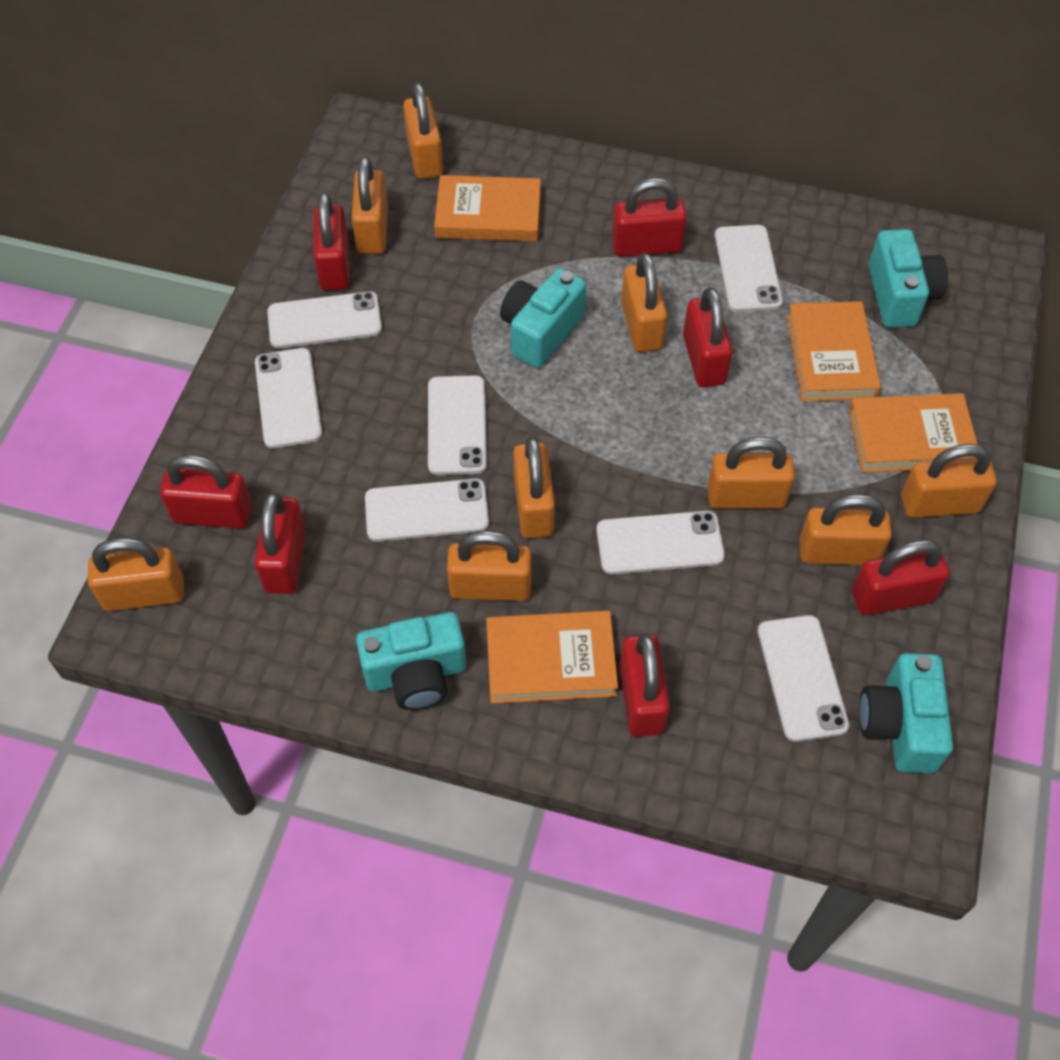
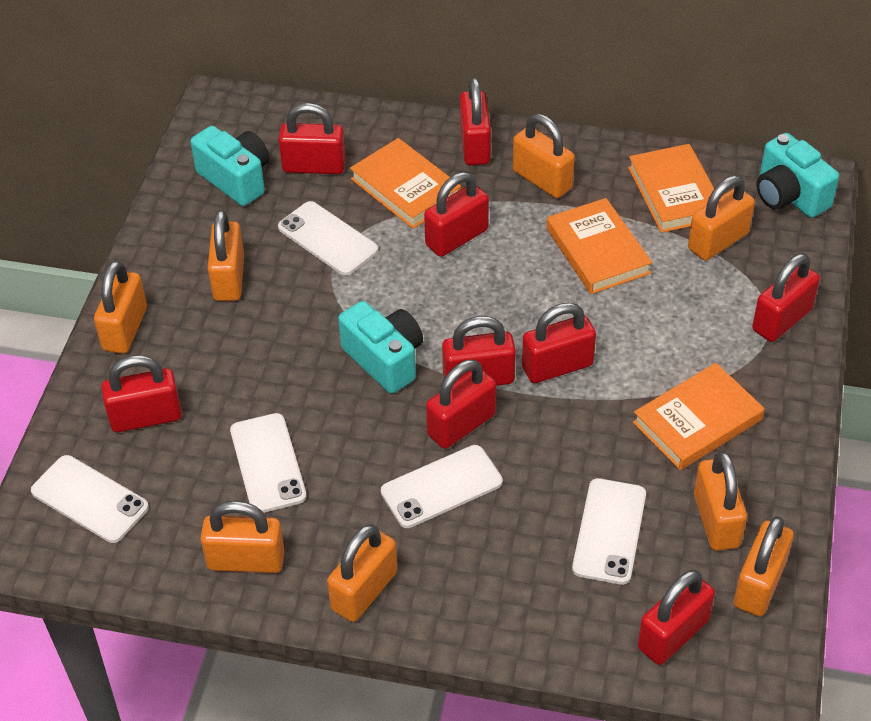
orange padlock: 9 -> 8
red padlock: 7 -> 9
turquoise camera: 4 -> 3
white phone: 7 -> 5

